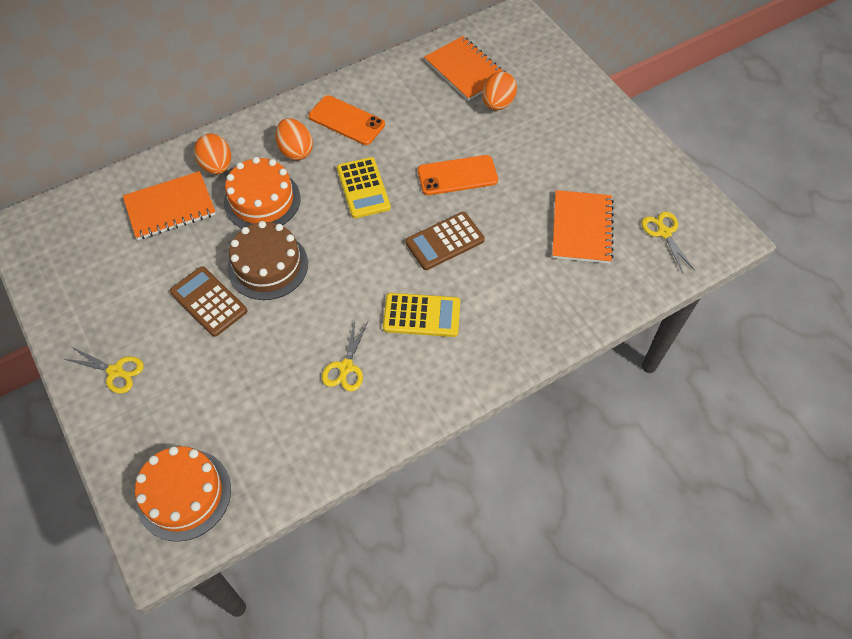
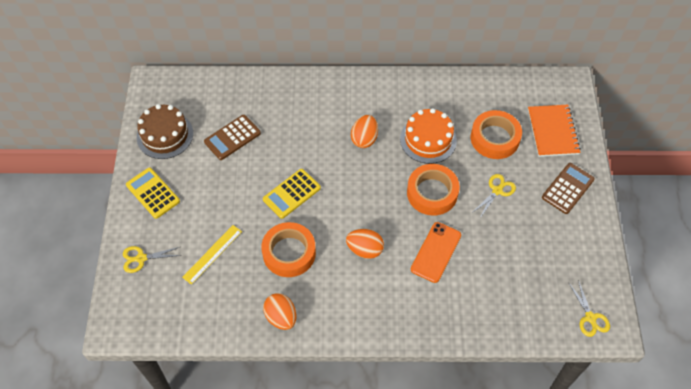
orange cake: 2 -> 1
orange notebook: 3 -> 1
orange phone: 2 -> 1
orange tape: 0 -> 3
yellow ruler: 0 -> 1

